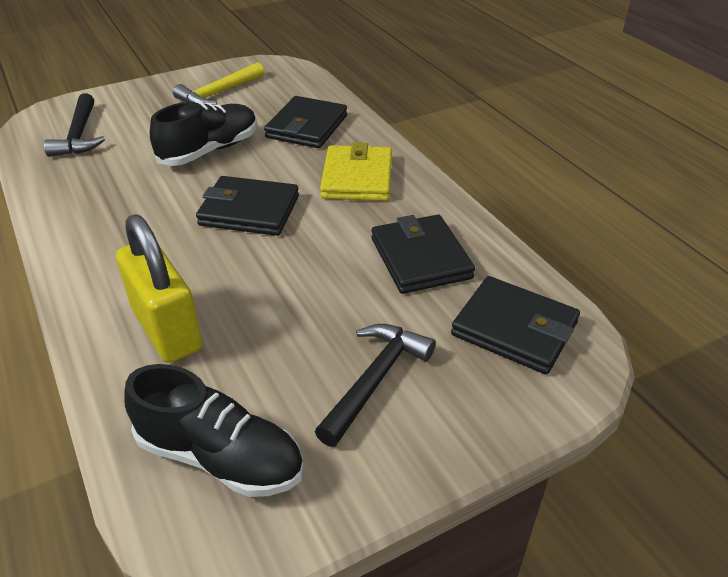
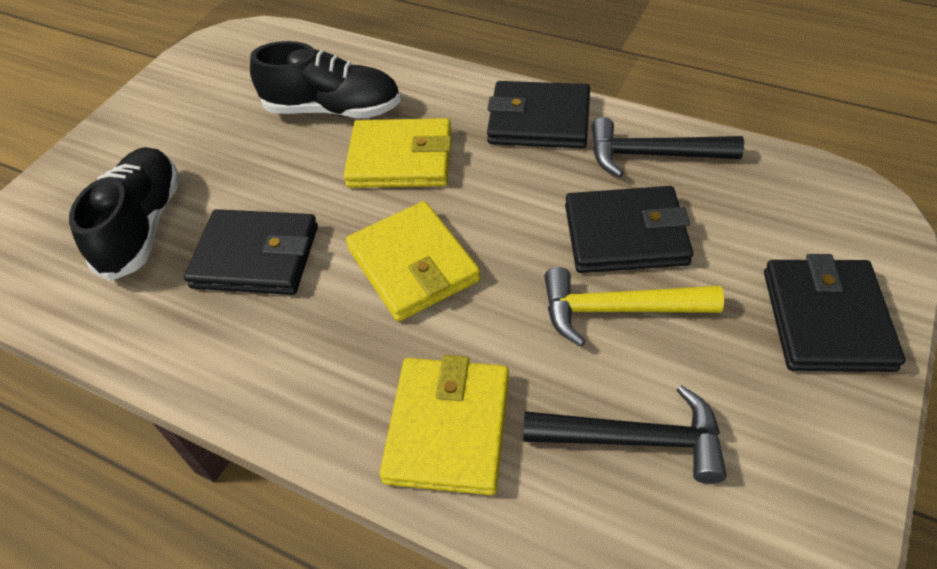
yellow padlock: 1 -> 0
yellow wallet: 1 -> 3

